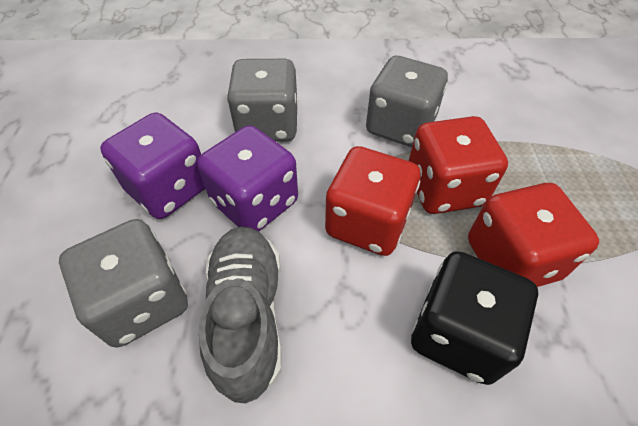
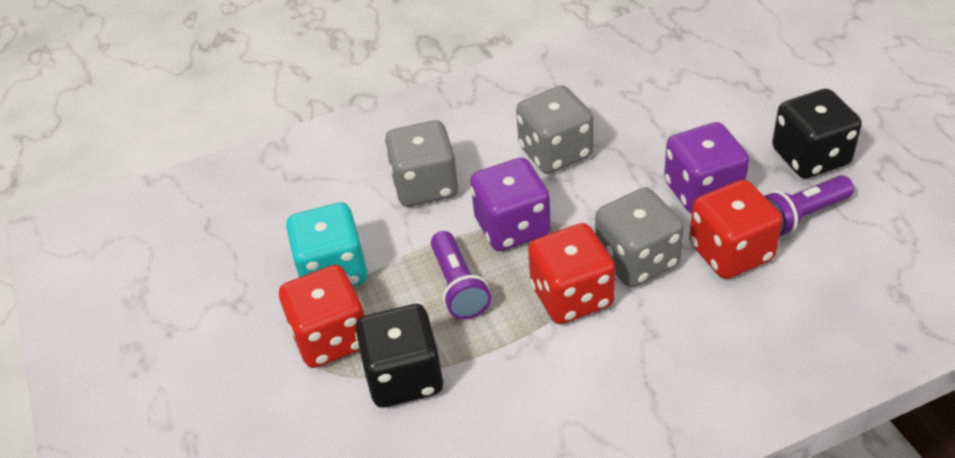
black dice: 1 -> 2
grey shoe: 1 -> 0
purple flashlight: 0 -> 2
turquoise dice: 0 -> 1

